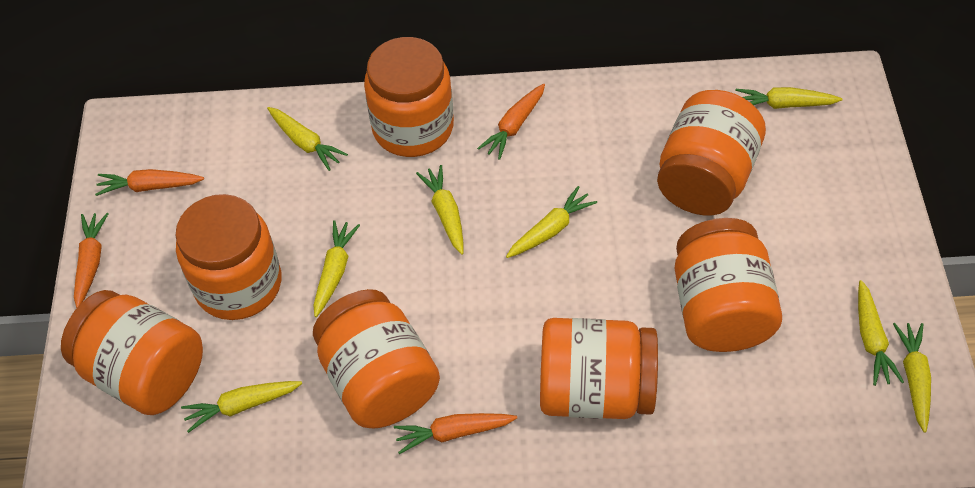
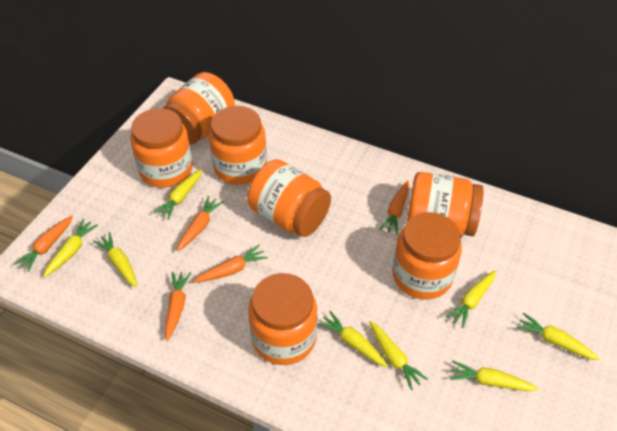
orange carrot: 4 -> 5

